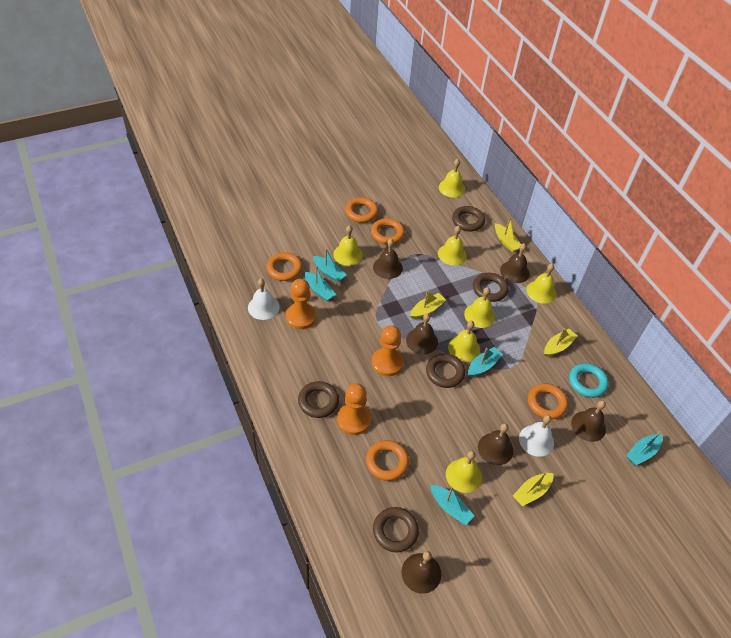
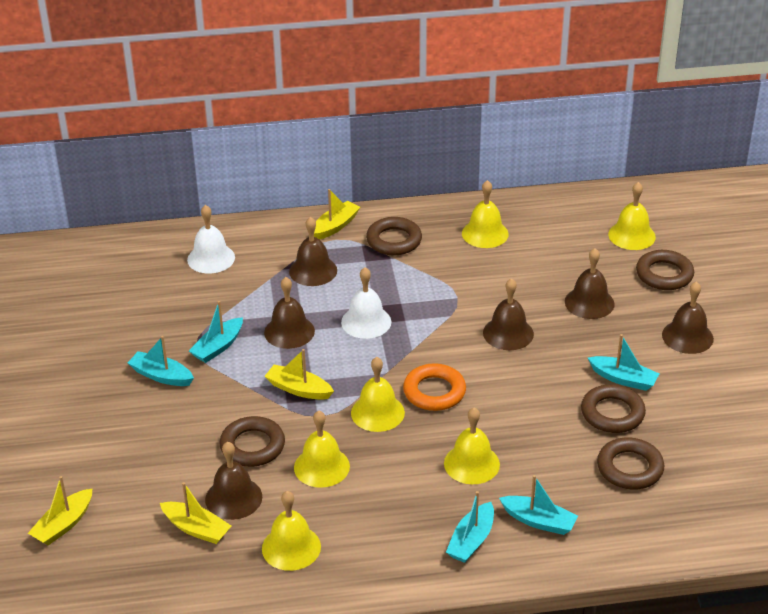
orange pawn: 3 -> 0
orange ring: 5 -> 1
turquoise ring: 1 -> 0
yellow bell: 7 -> 6

